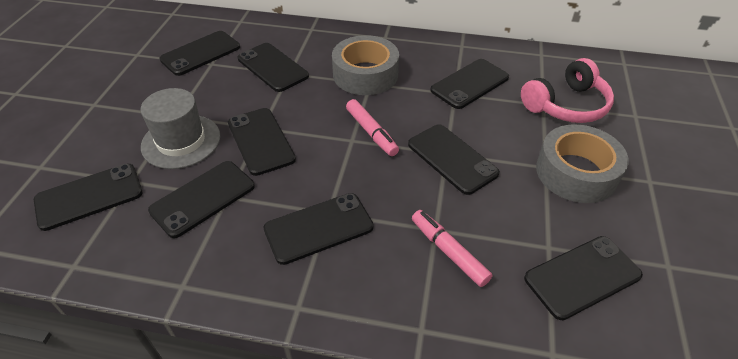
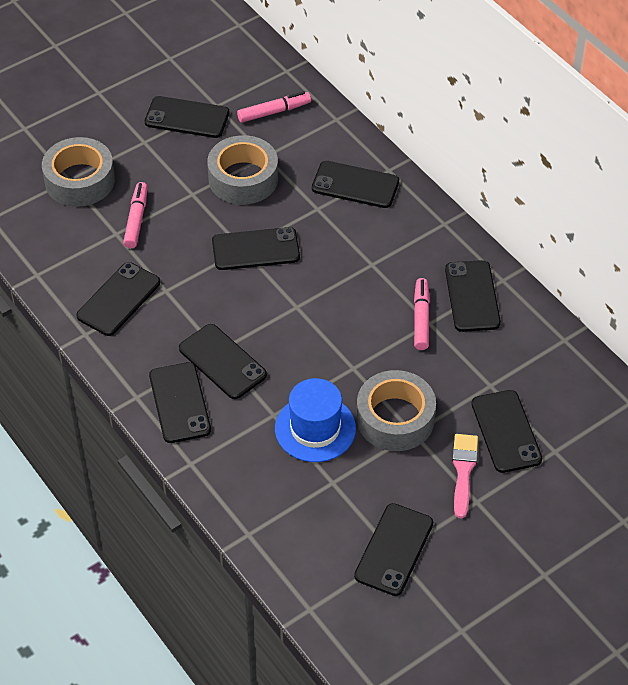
blue hat: 0 -> 1
grey hat: 1 -> 0
grey tape: 2 -> 3
pink brush: 0 -> 1
pink headphones: 1 -> 0
pink marker: 2 -> 3

